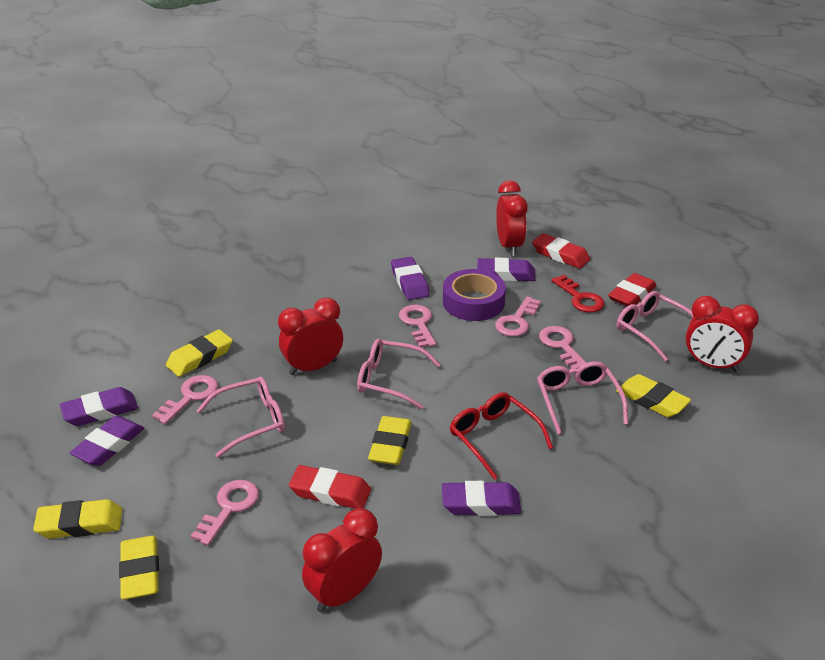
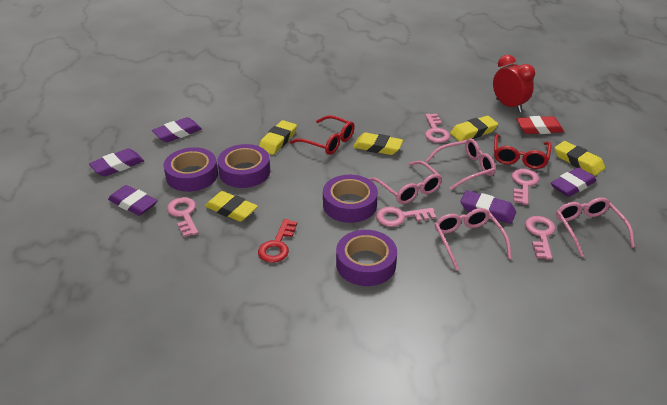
purple tape: 1 -> 4
red clock: 4 -> 1
red eraser: 3 -> 1
red glasses: 1 -> 2

